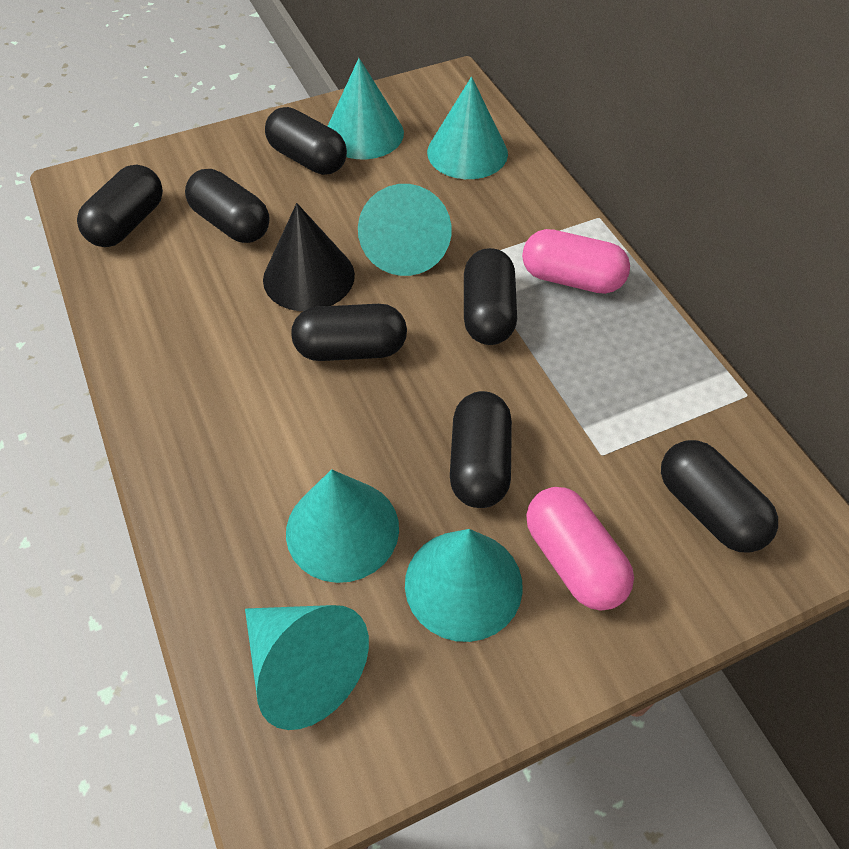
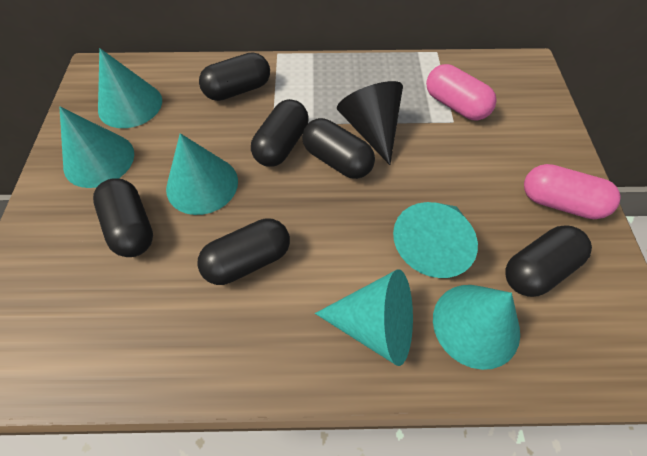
black capsule: 7 -> 6

